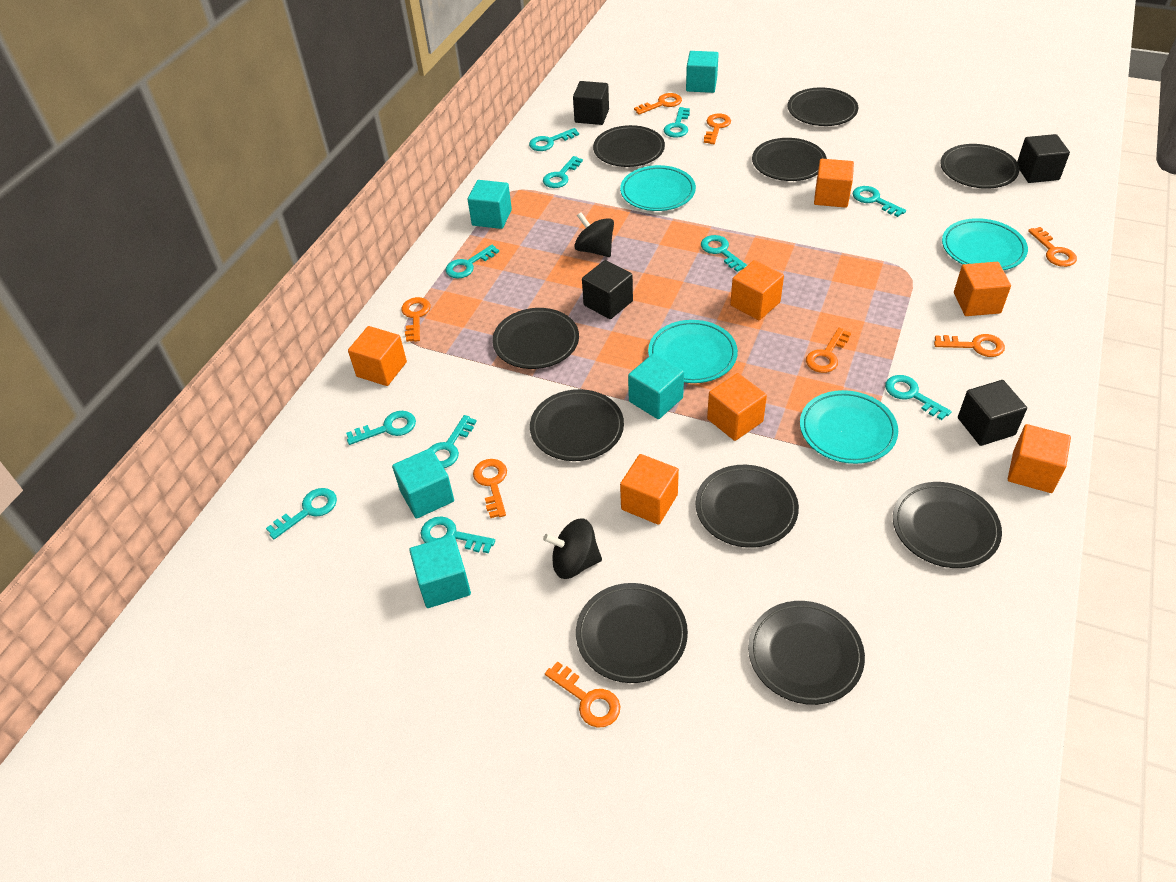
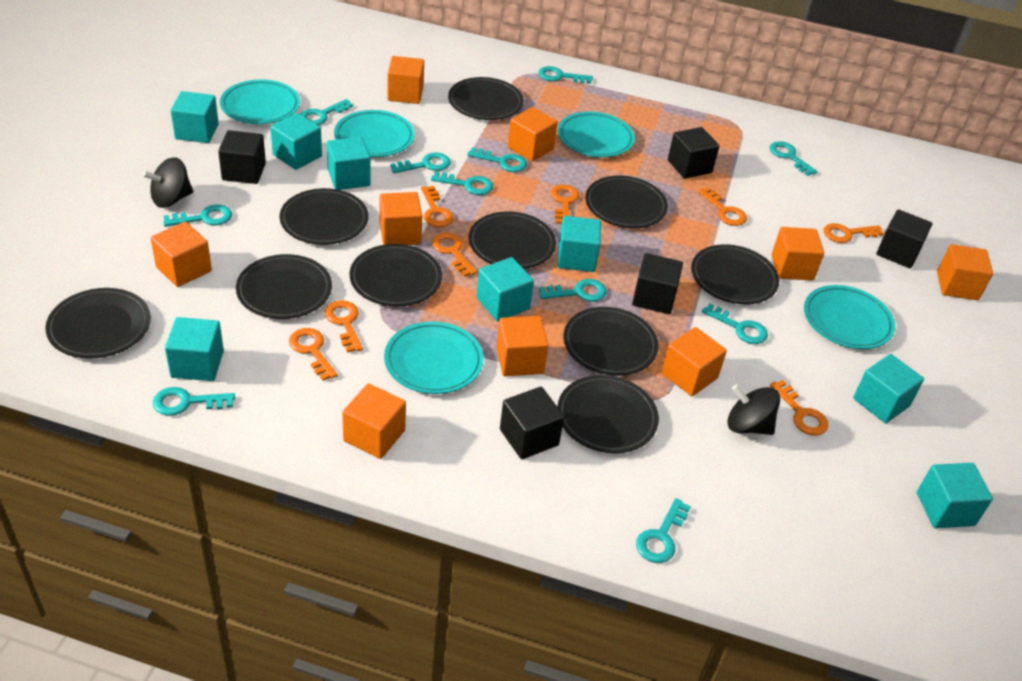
black cube: 4 -> 5
orange cube: 7 -> 9
turquoise cube: 5 -> 8
turquoise plate: 4 -> 5

